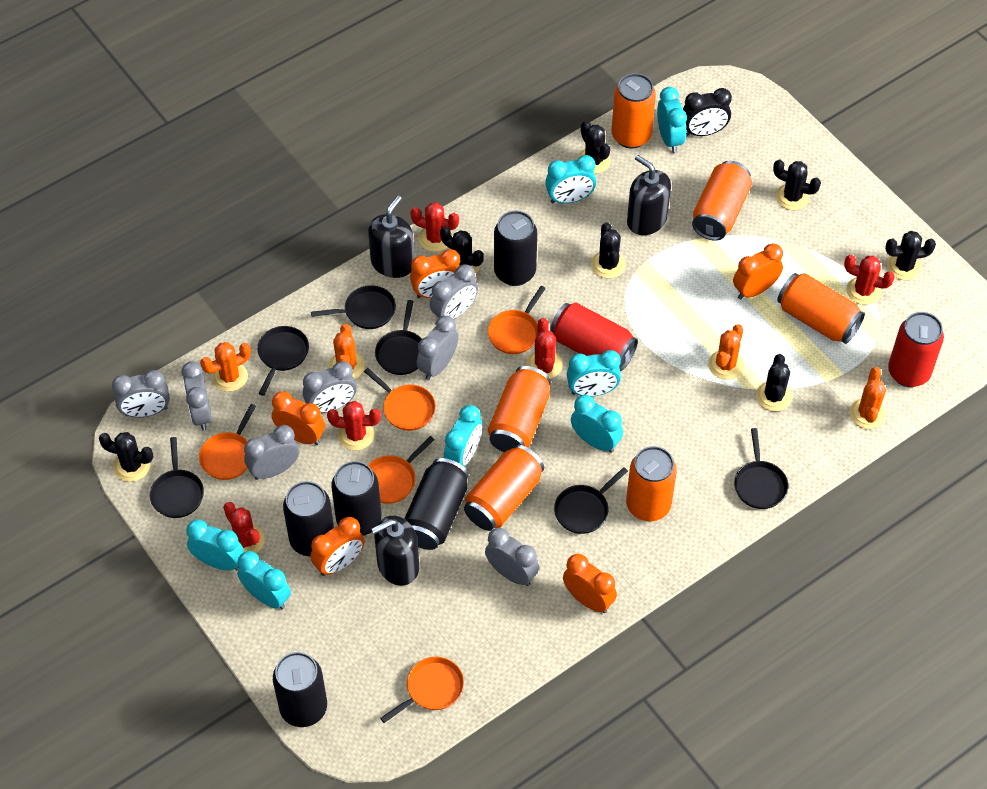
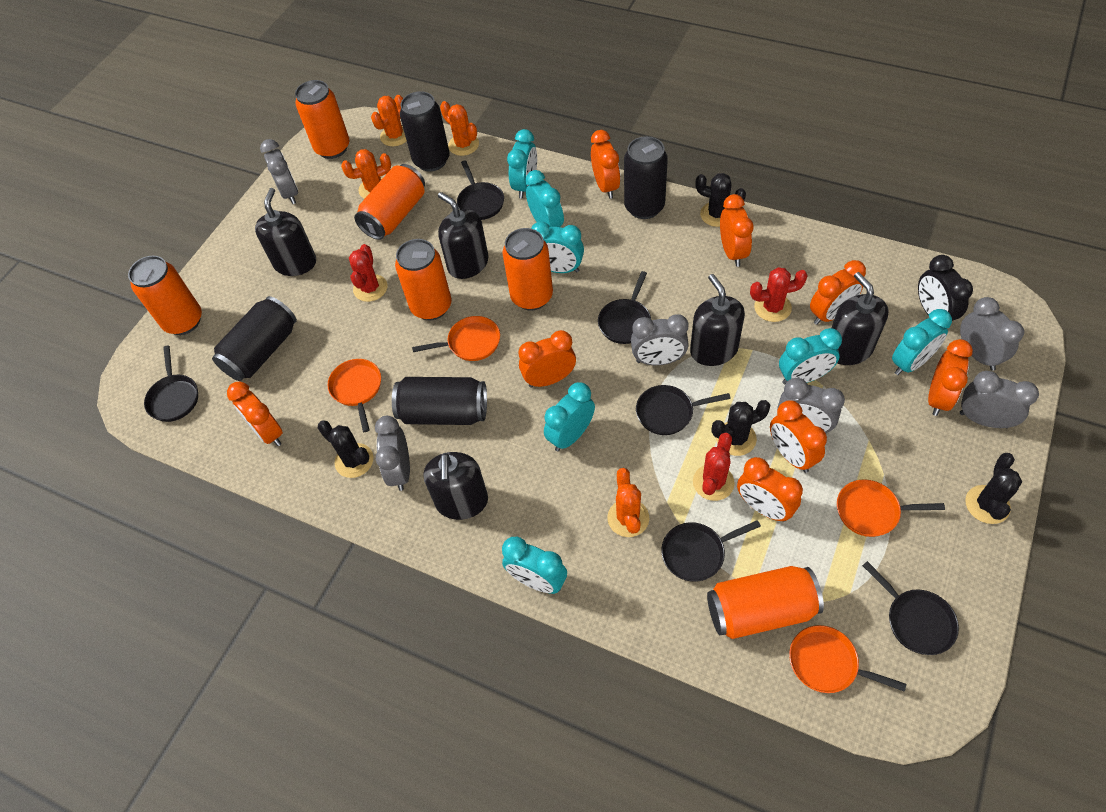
black cactus: 7 -> 4
black can: 5 -> 4
black soap dispenser: 3 -> 5
grey clock: 7 -> 6
orange clock: 5 -> 8
orange pan: 5 -> 4
red cactus: 5 -> 3
red can: 2 -> 0

